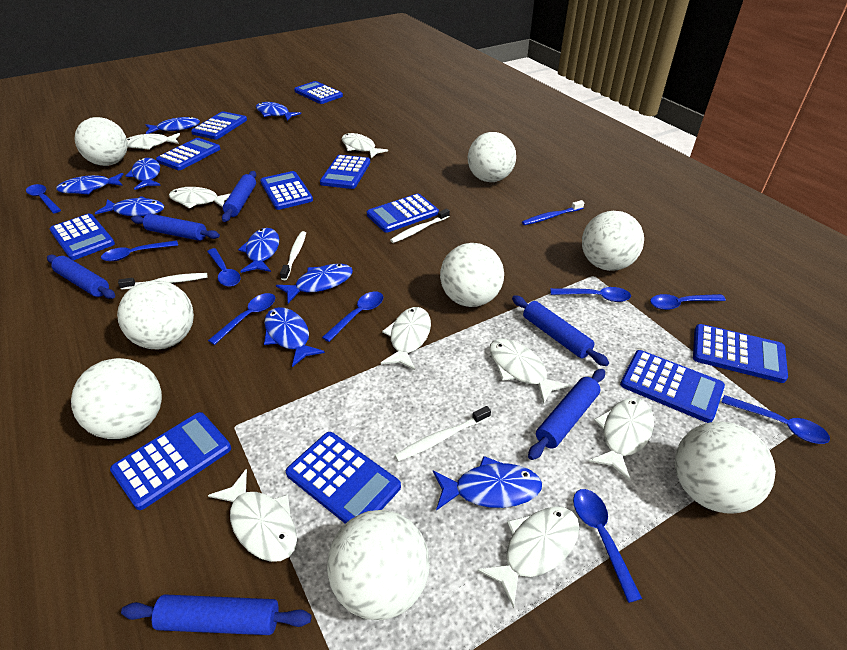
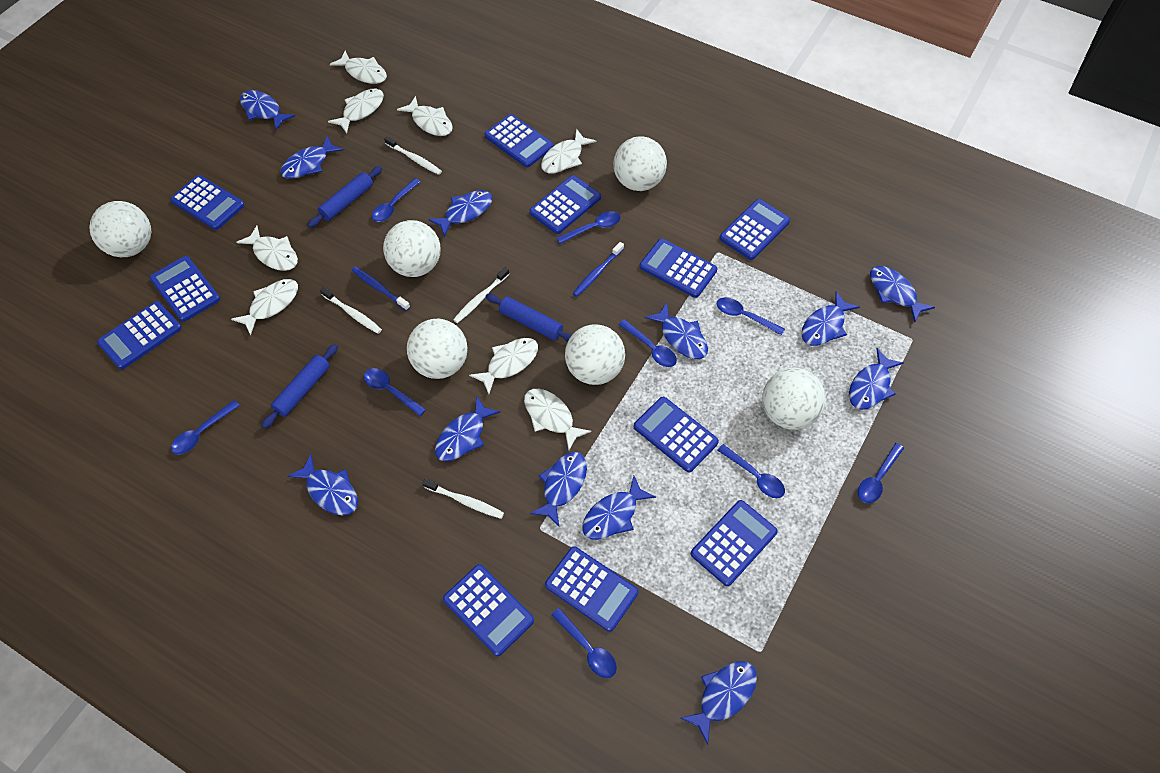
blue fish: 9 -> 12
blue rolling pin: 6 -> 3
blue toothbrush: 1 -> 2
white ball: 8 -> 6

